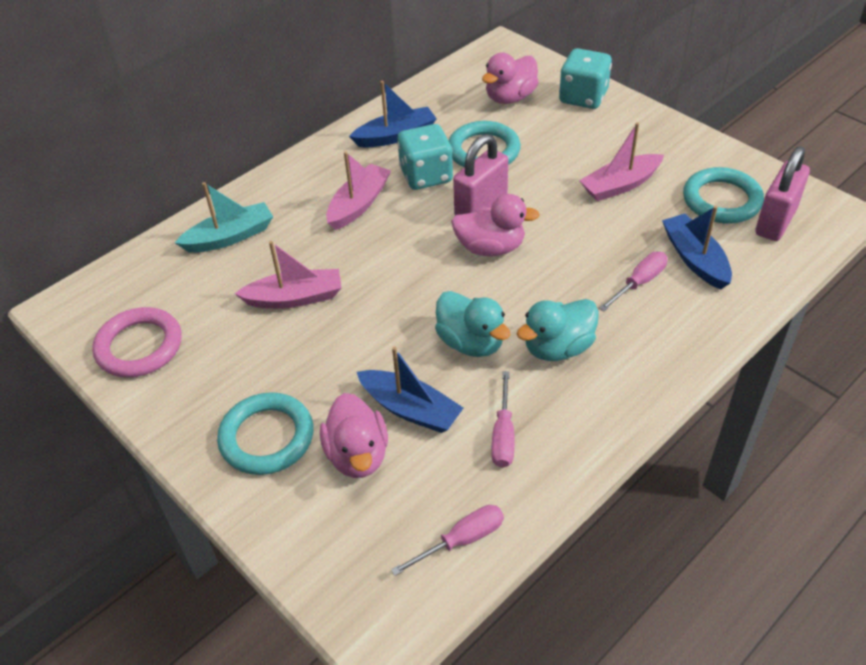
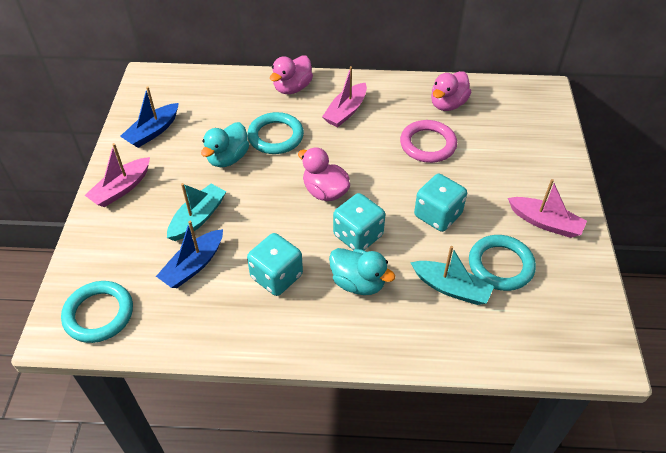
blue boat: 3 -> 2
pink padlock: 2 -> 0
pink screwdriver: 3 -> 0
turquoise boat: 1 -> 2
turquoise dice: 2 -> 3

